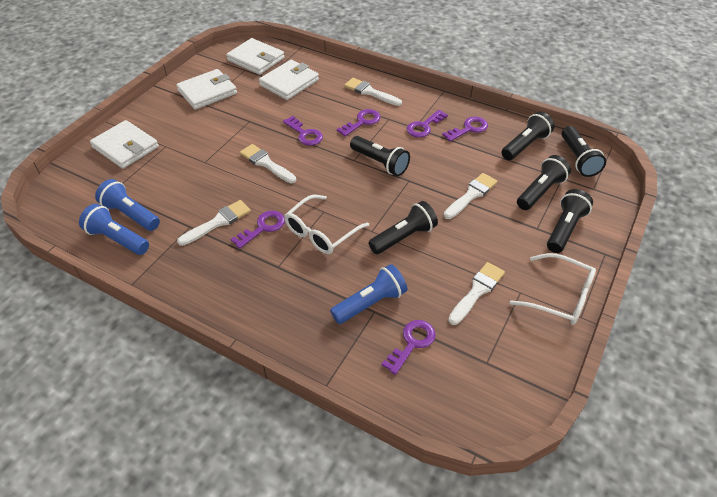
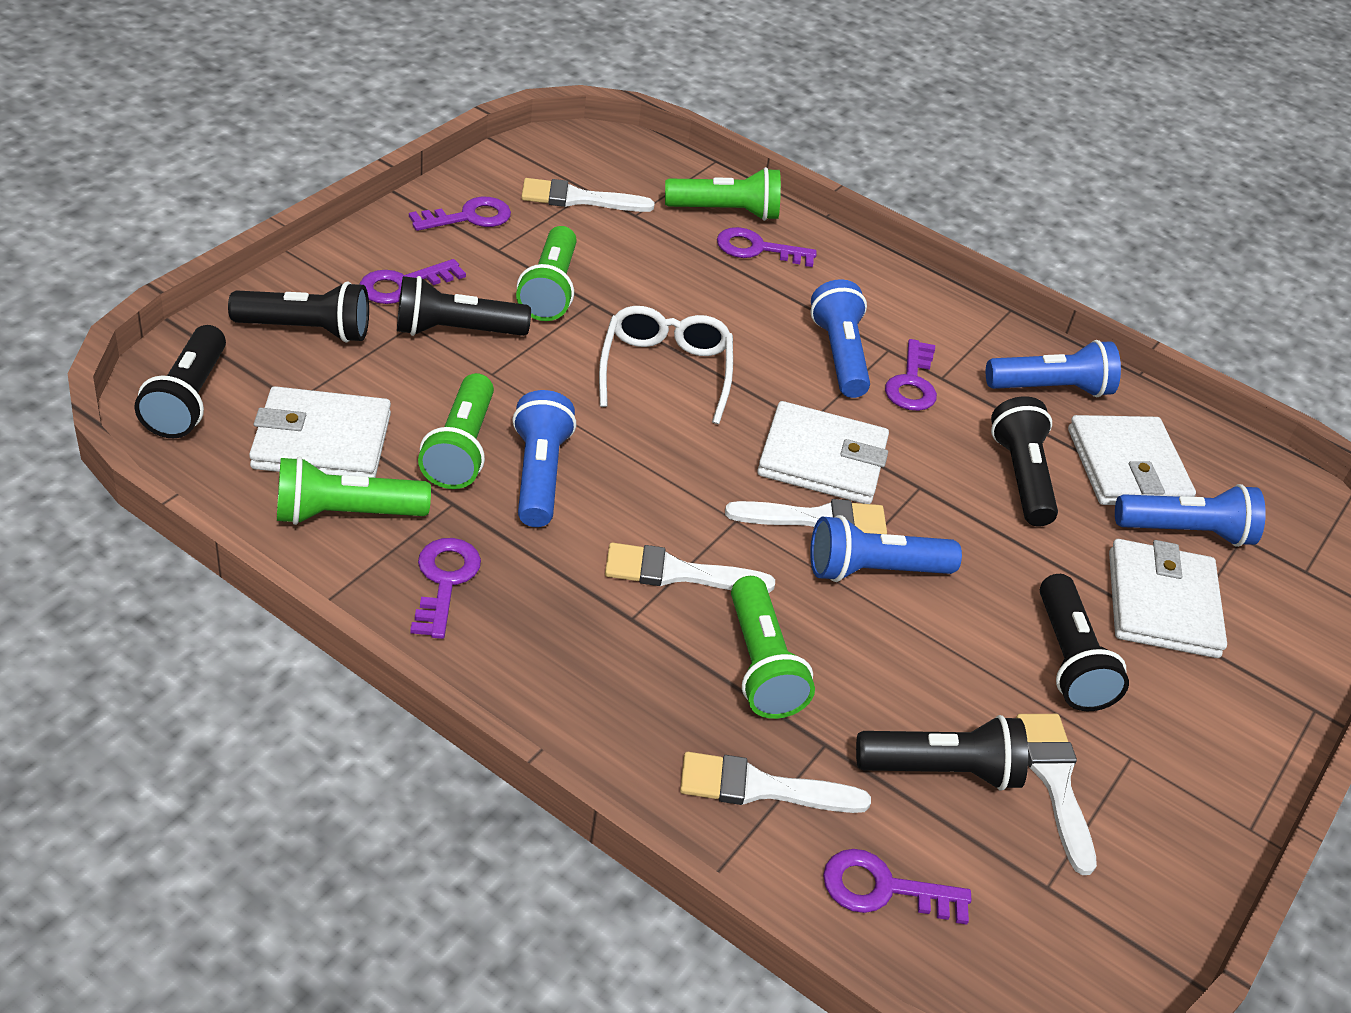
blue flashlight: 3 -> 5
green flashlight: 0 -> 5
white glasses: 2 -> 1

